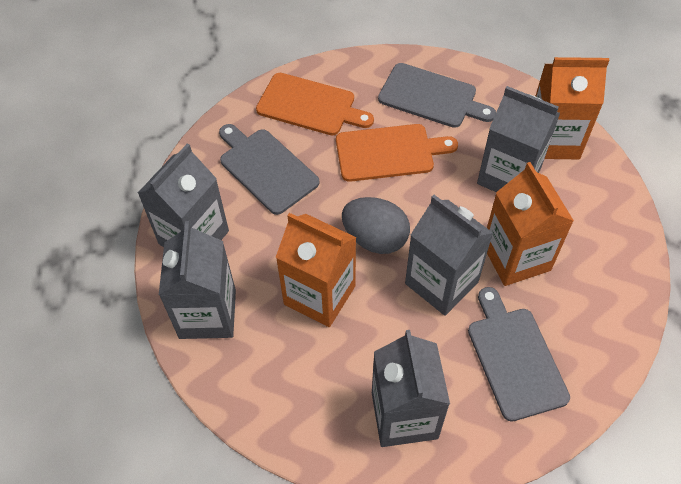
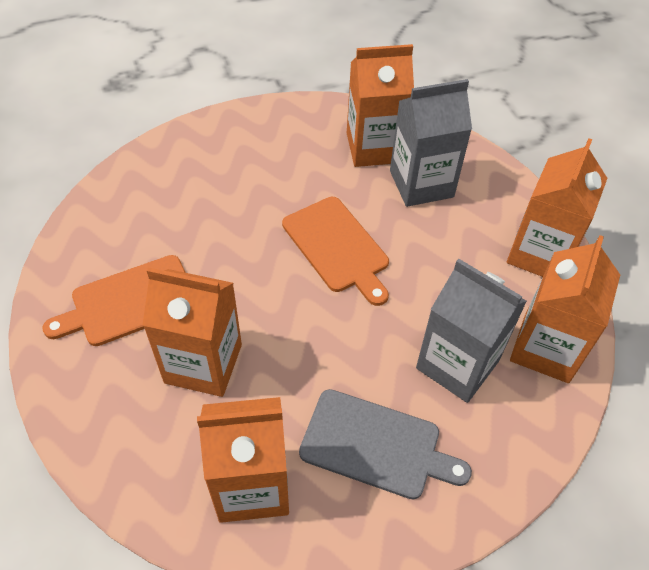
grey carton: 5 -> 2
grey cutting board: 3 -> 1
grey egg: 1 -> 0
orange carton: 3 -> 5

